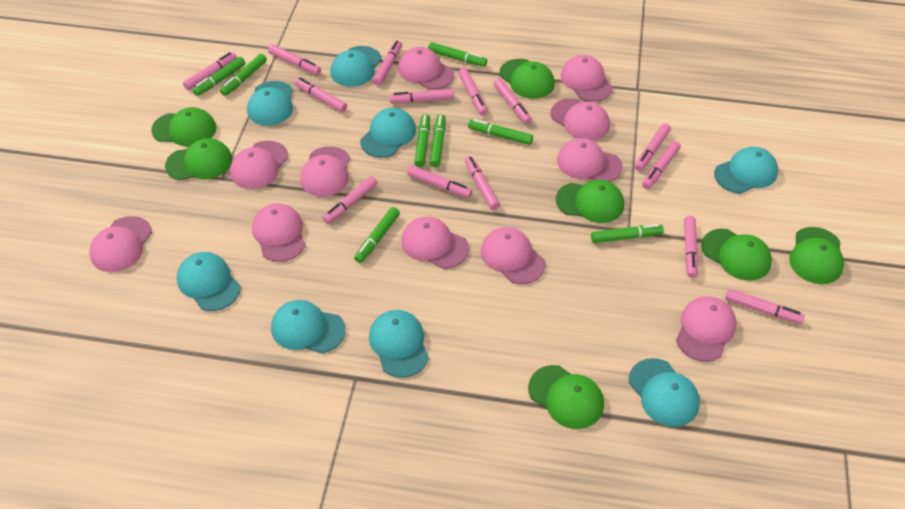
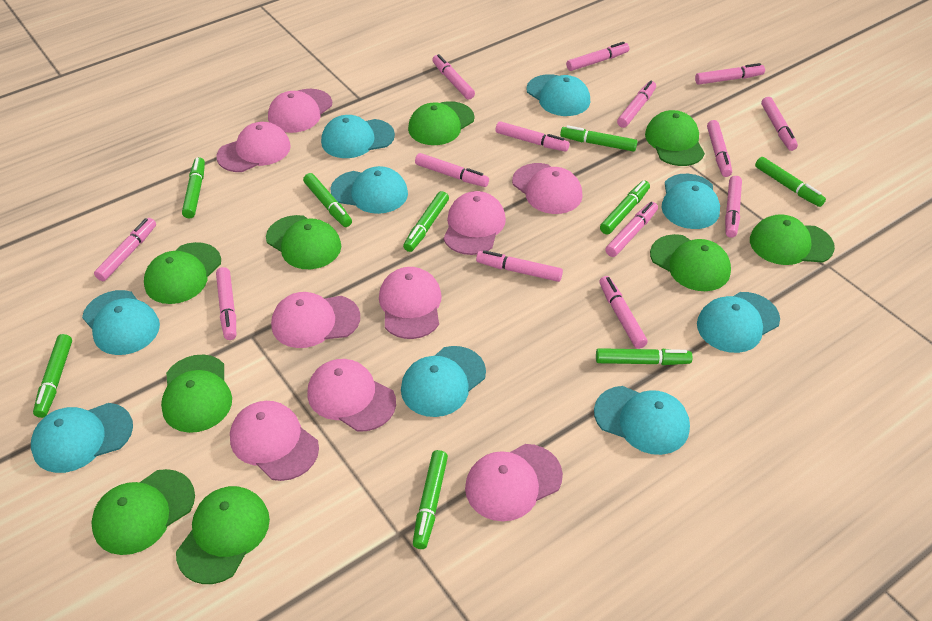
green cap: 7 -> 9
green marker: 8 -> 9
pink cap: 11 -> 9
turquoise cap: 8 -> 9

